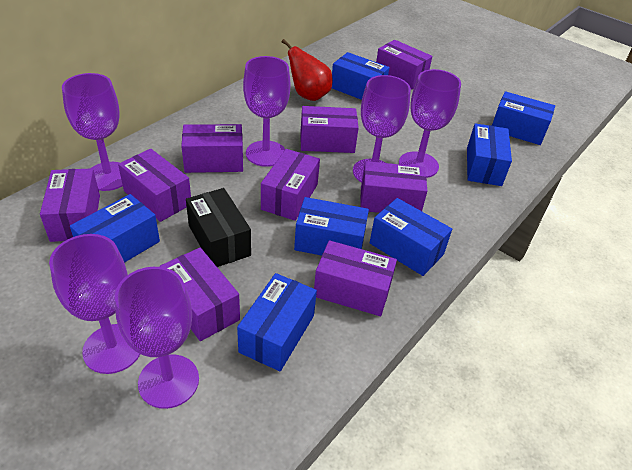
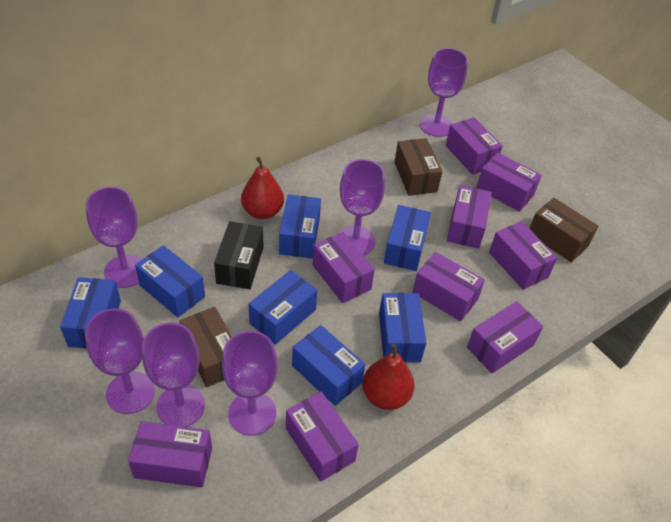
brown box: 0 -> 3
red pear: 1 -> 2

